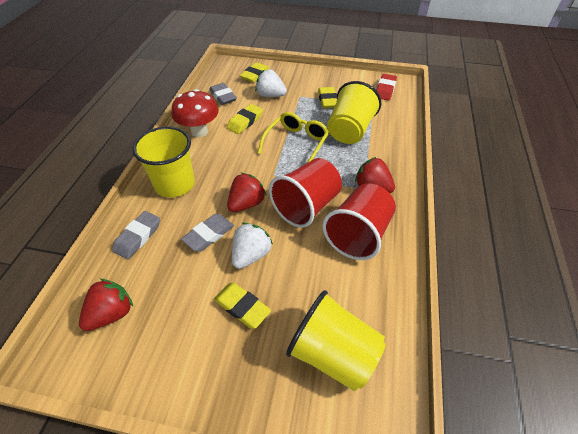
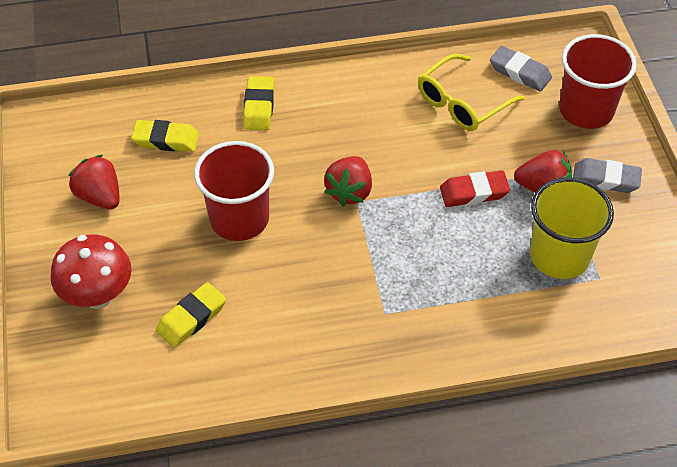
grey eraser: 3 -> 2
white strawberry: 2 -> 0
yellow cup: 3 -> 1
yellow eraser: 4 -> 3

